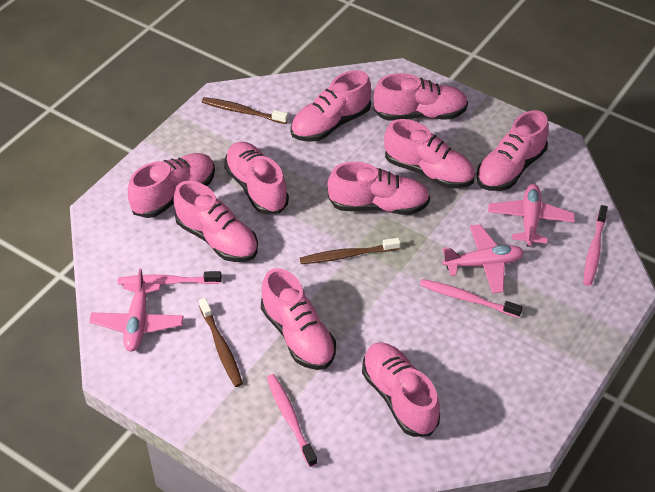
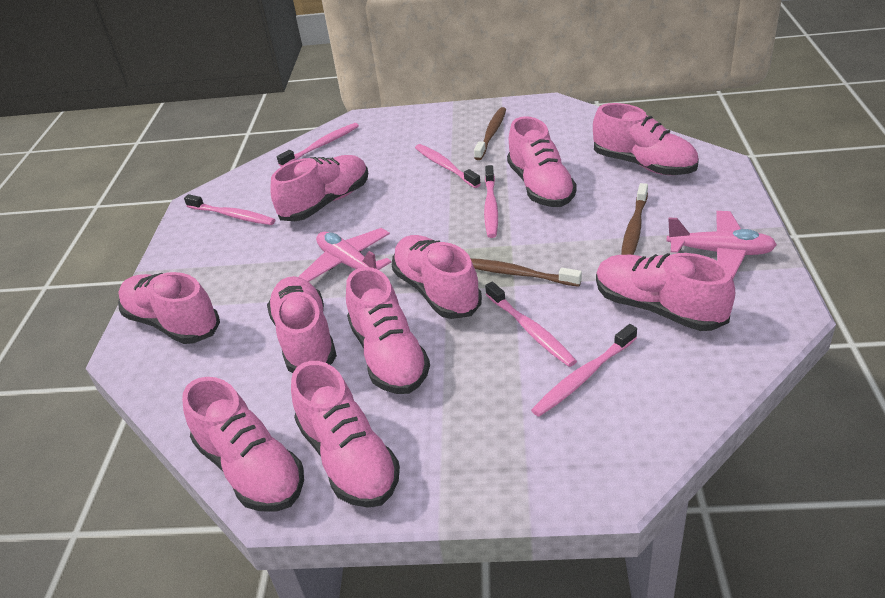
pink plane: 3 -> 2
pink toothbrush: 4 -> 6

